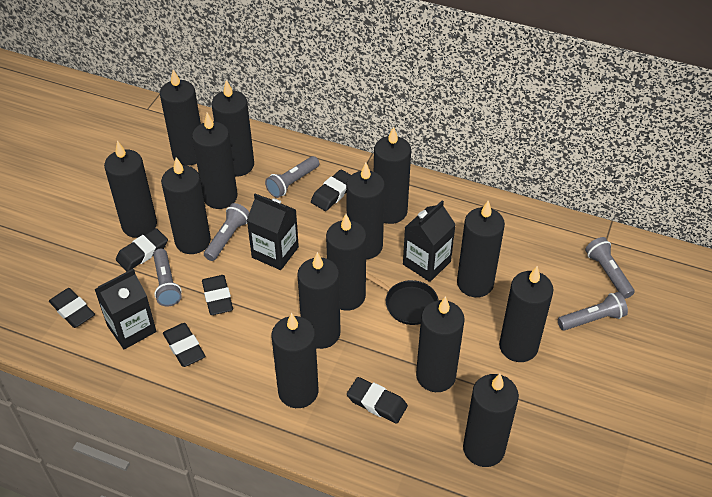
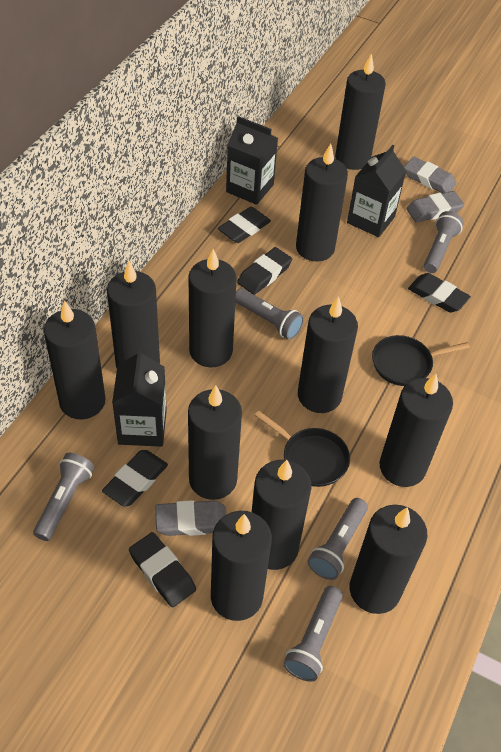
black candle: 14 -> 11
black eraser: 6 -> 5
black pan: 1 -> 2
grey eraser: 0 -> 3

